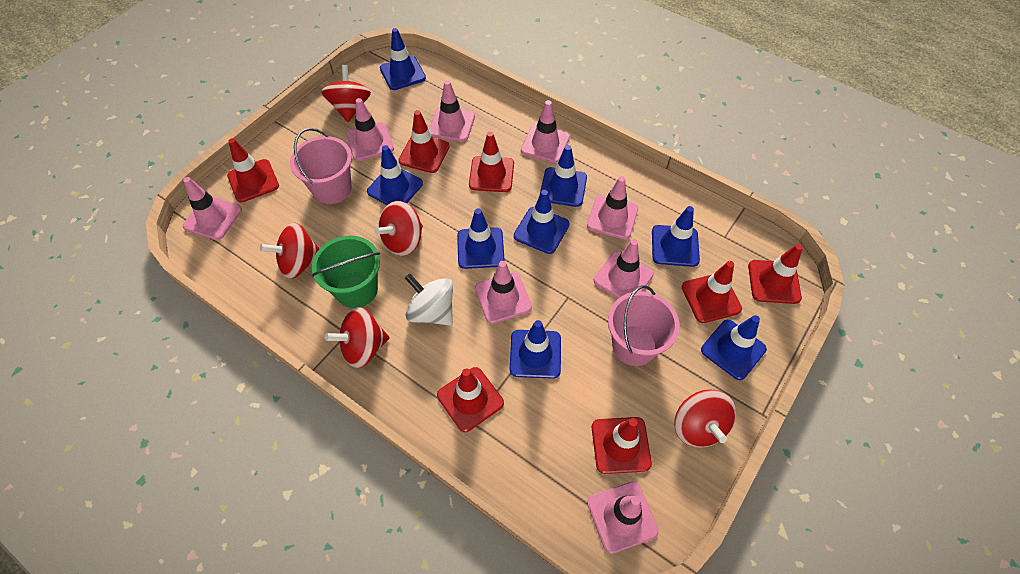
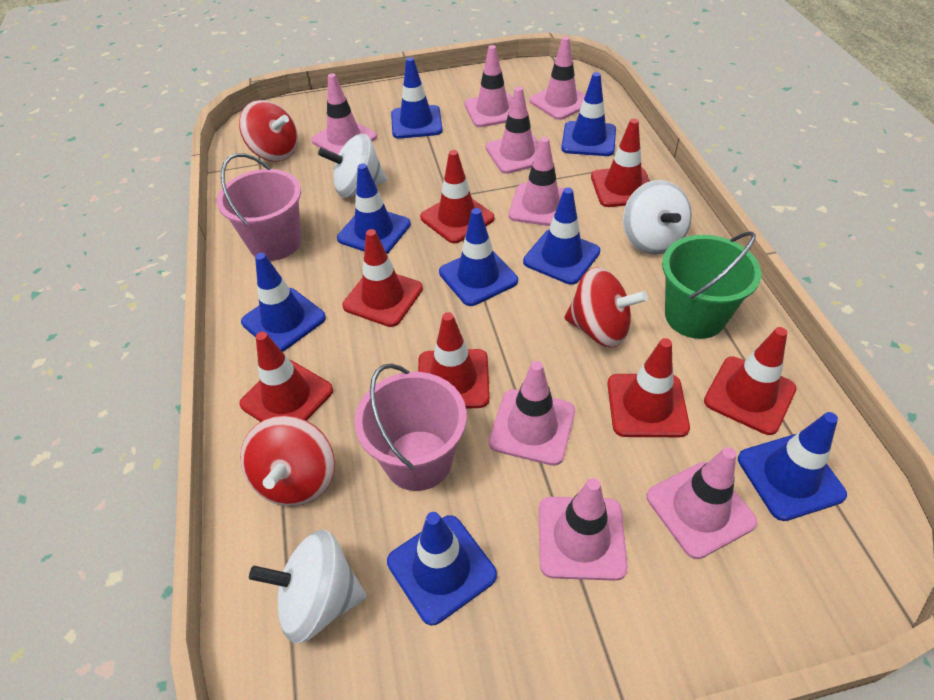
red spinning top: 5 -> 3
white spinning top: 1 -> 3

